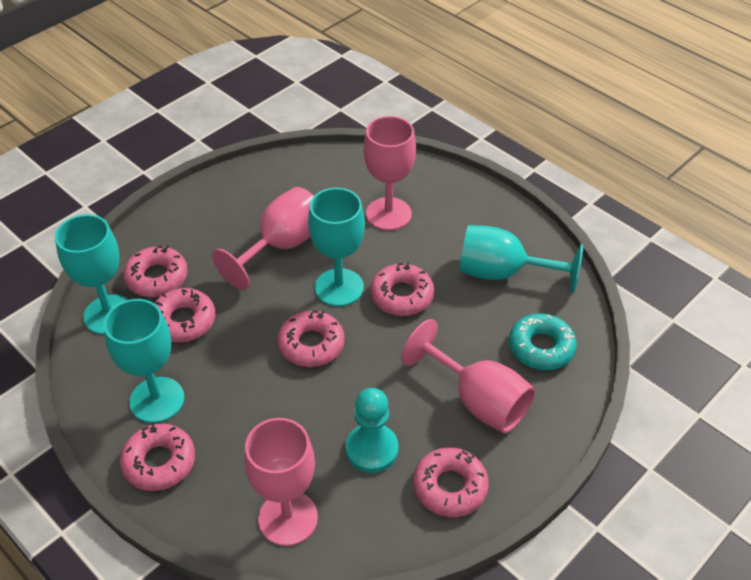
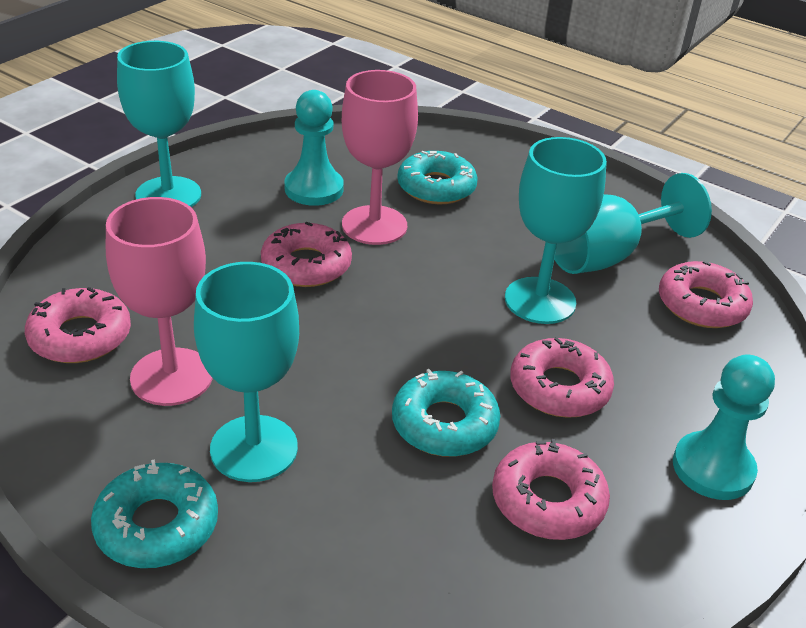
pink donut: 6 -> 5
pink goblet: 4 -> 2
turquoise donut: 1 -> 3
turquoise pawn: 1 -> 2

